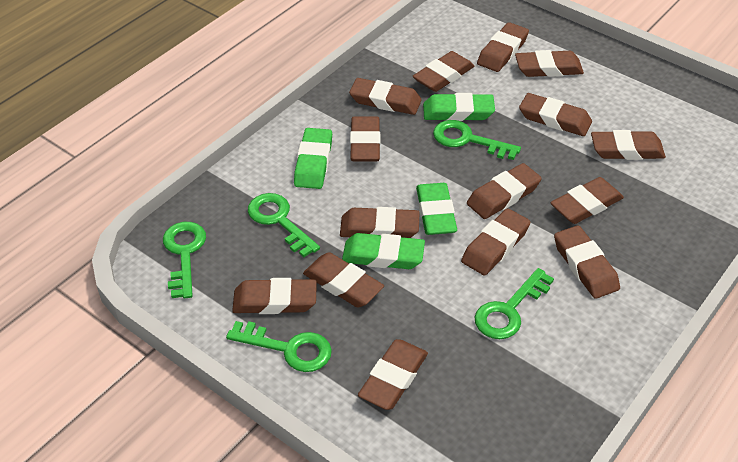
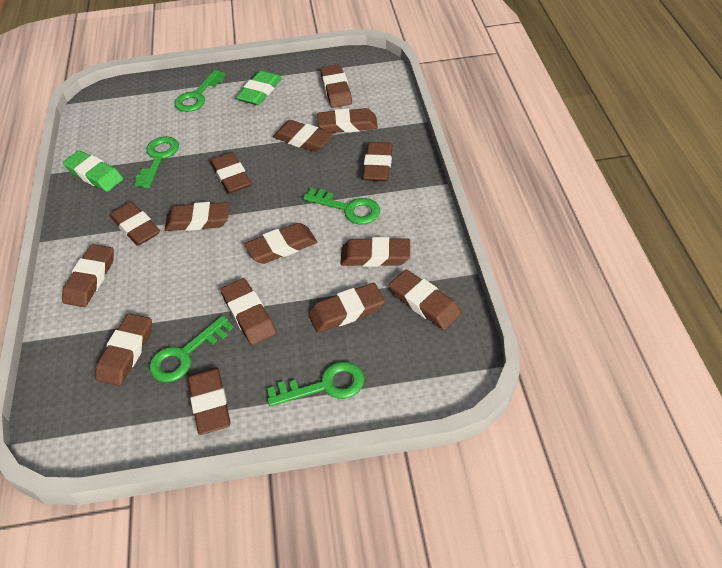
green eraser: 4 -> 2

